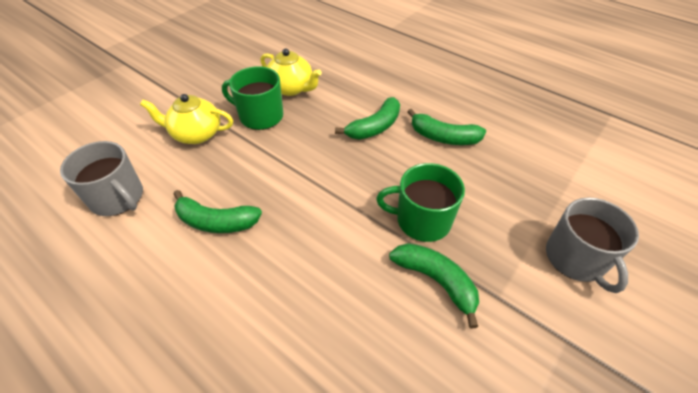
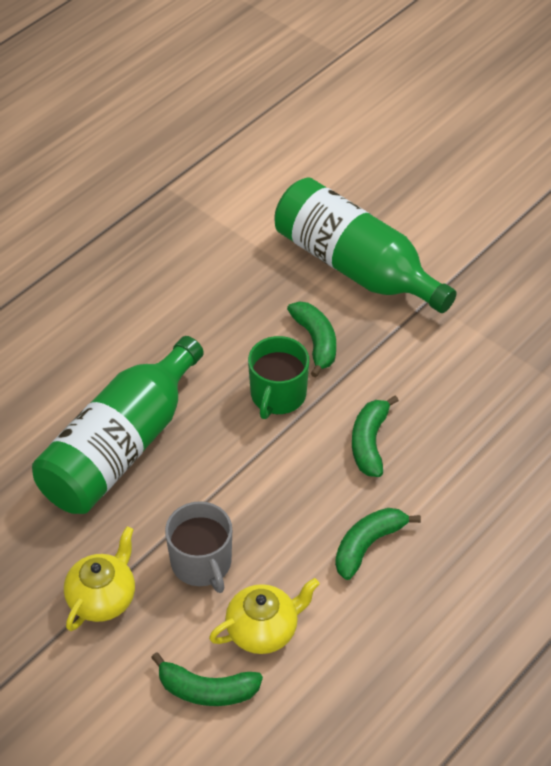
green bottle: 0 -> 2
green mug: 2 -> 1
grey mug: 2 -> 1

